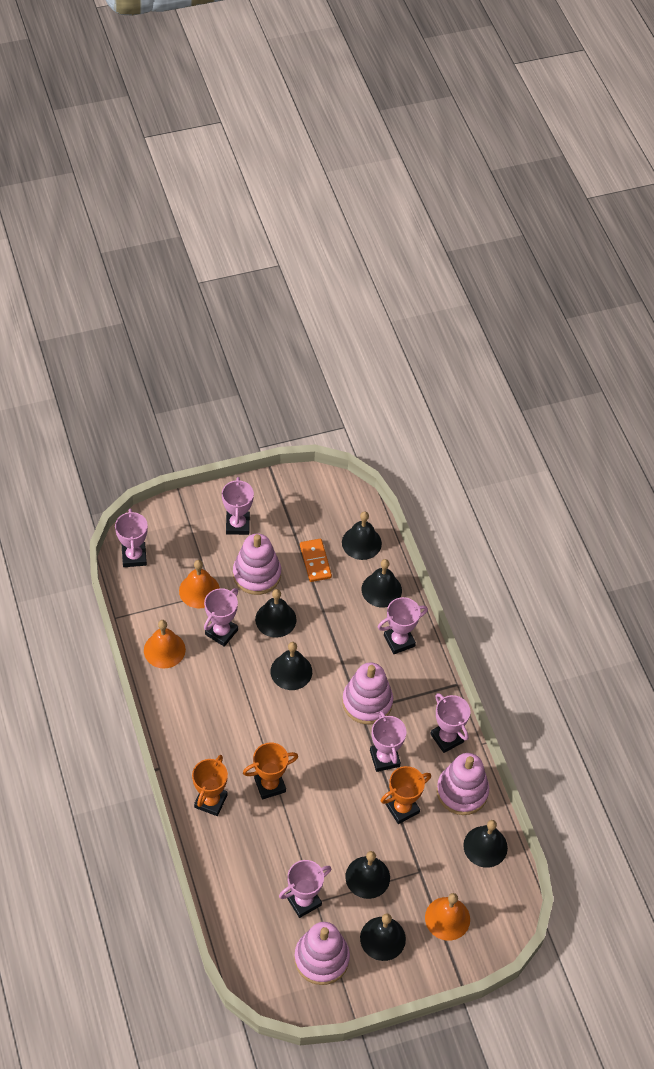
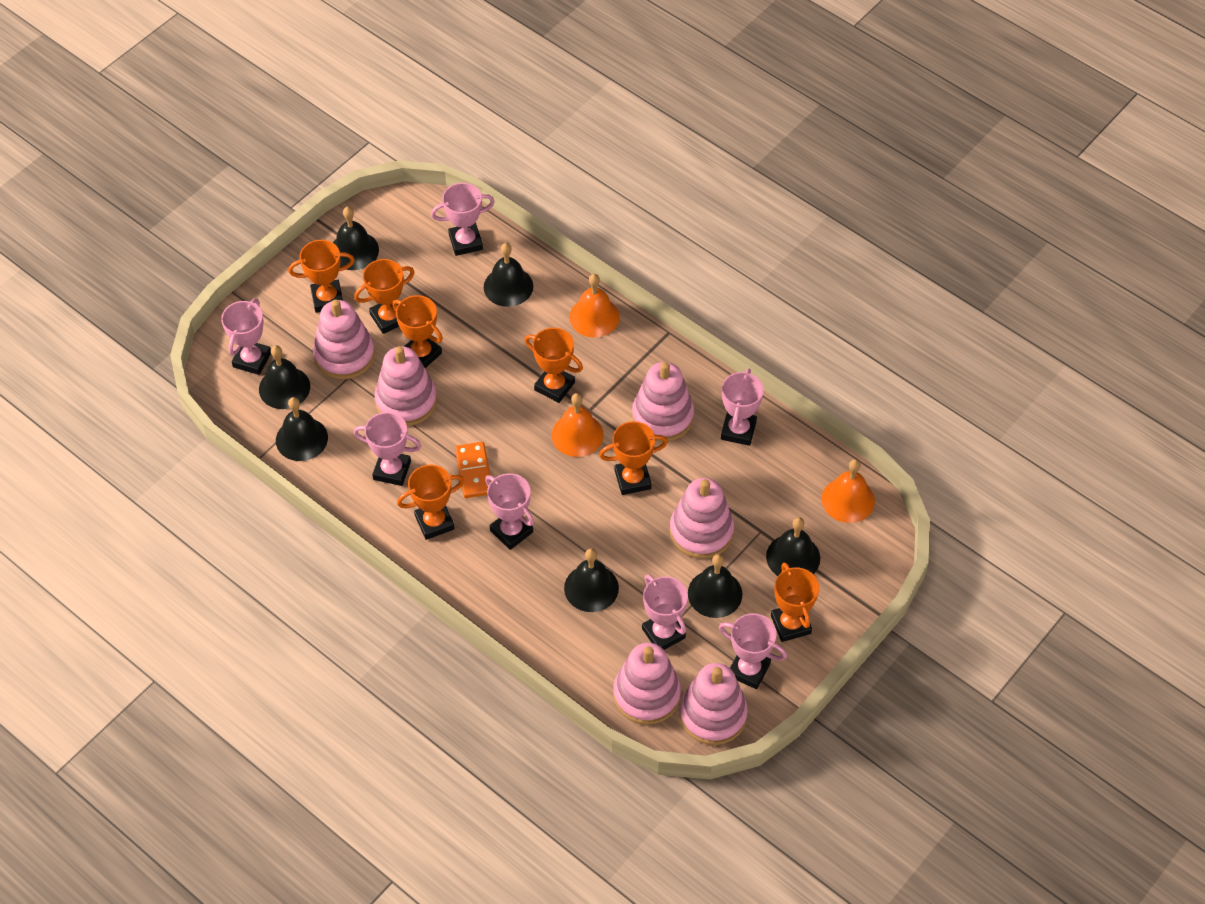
orange trophy: 3 -> 7
pink stacking toy: 4 -> 6

